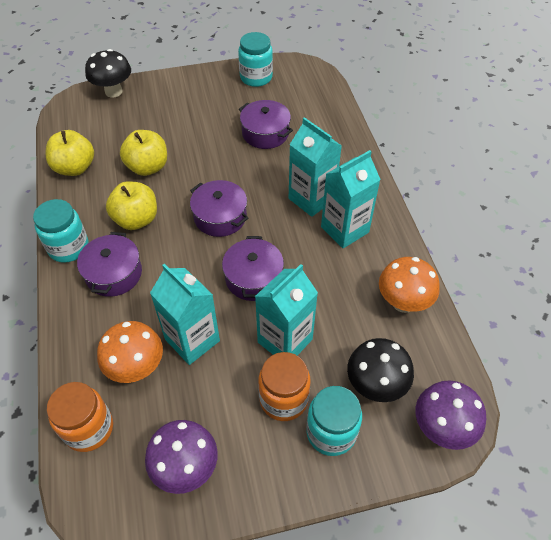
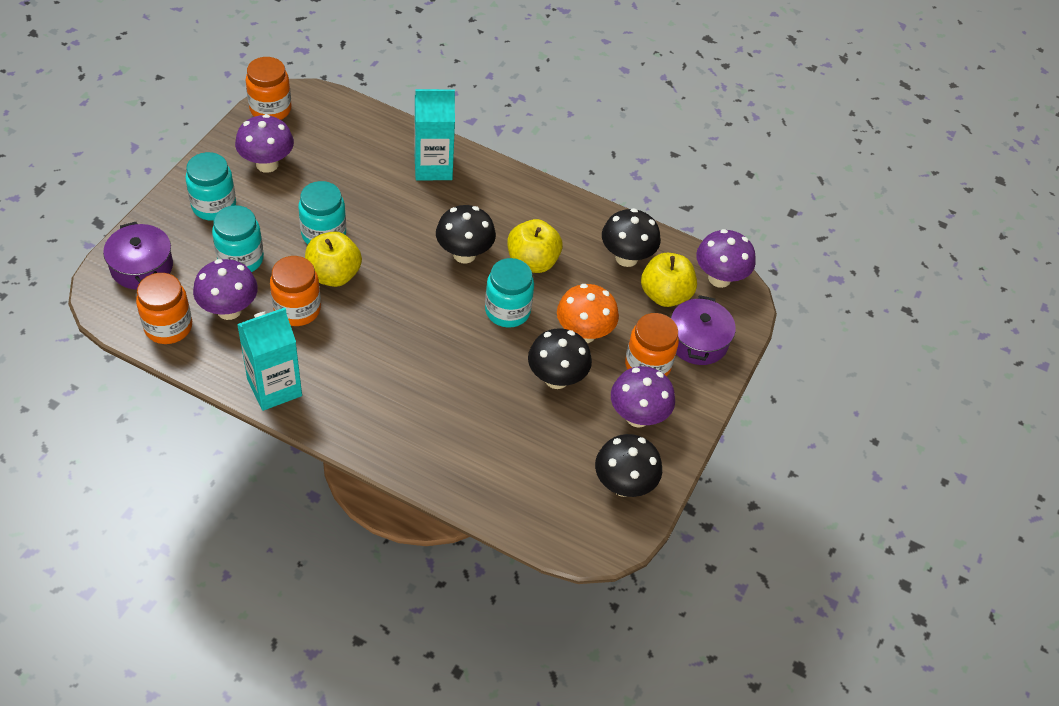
black mushroom: 2 -> 4
orange jar: 2 -> 4
orange mushroom: 2 -> 1
purple mushroom: 2 -> 4
purple pot: 4 -> 2
turquoise carton: 4 -> 2
turquoise jar: 3 -> 4

